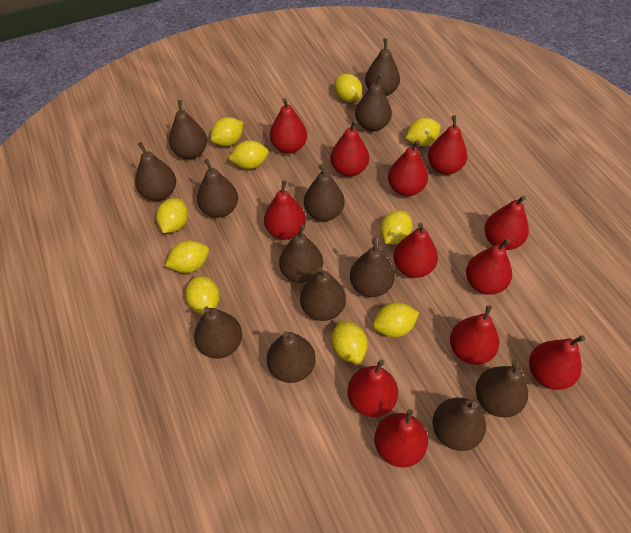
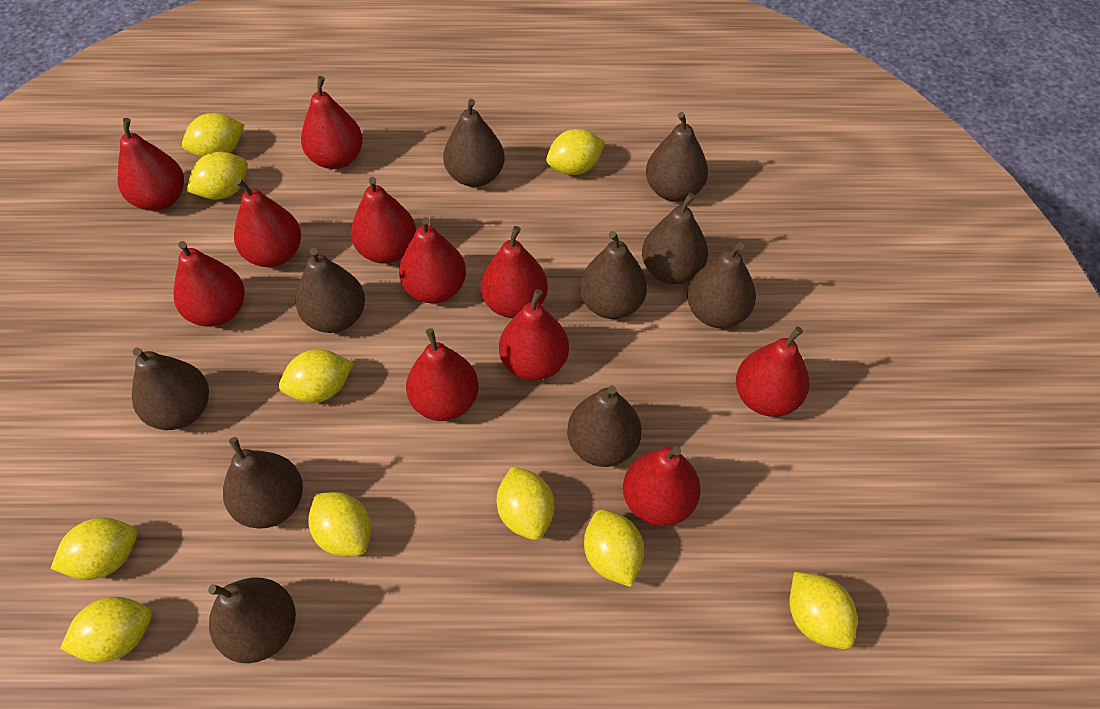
brown pear: 13 -> 10
red pear: 12 -> 11

